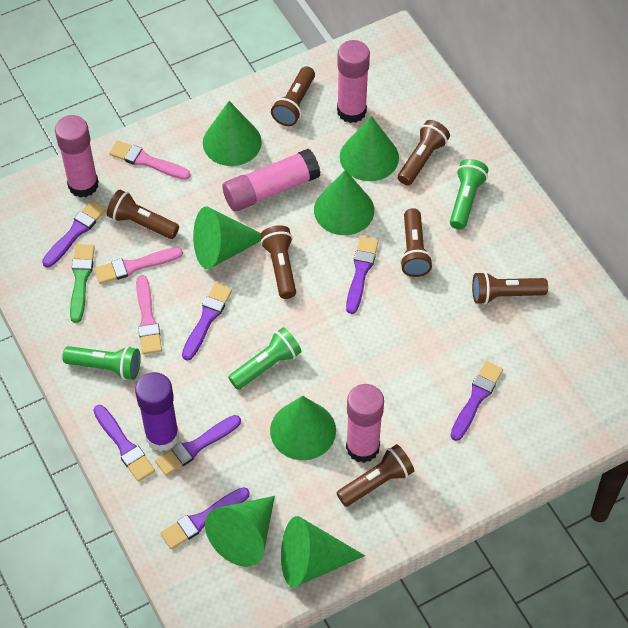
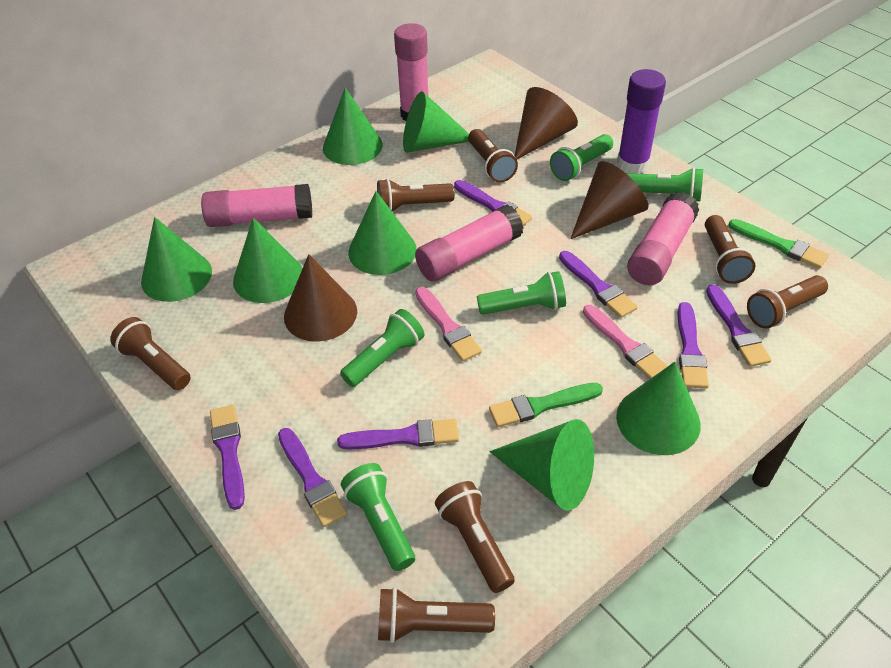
brown cone: 0 -> 3
green brush: 1 -> 2
green flashlight: 3 -> 5
pink brush: 3 -> 2

